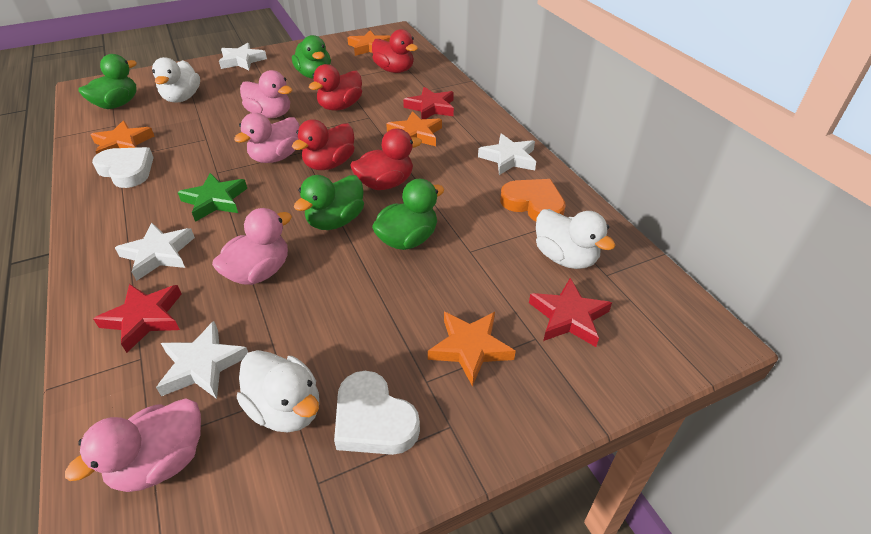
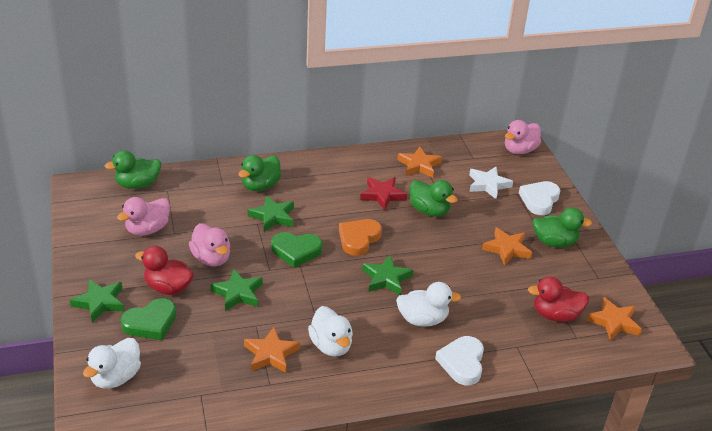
green heart: 0 -> 2
green star: 1 -> 4
pink duck: 4 -> 3
red duck: 4 -> 2
red star: 3 -> 1
white star: 4 -> 1

